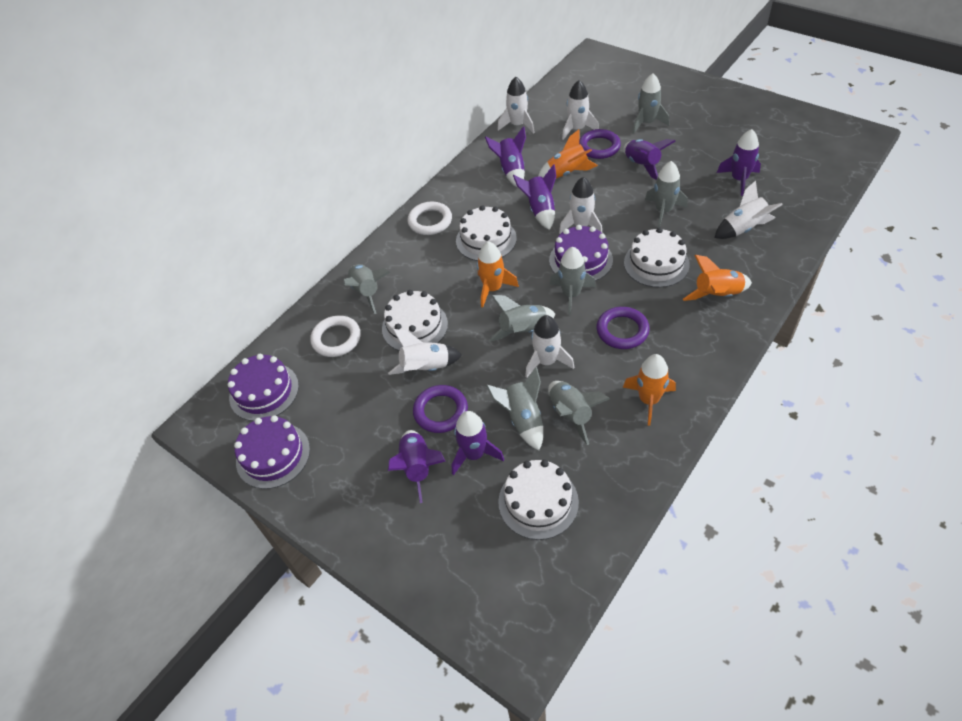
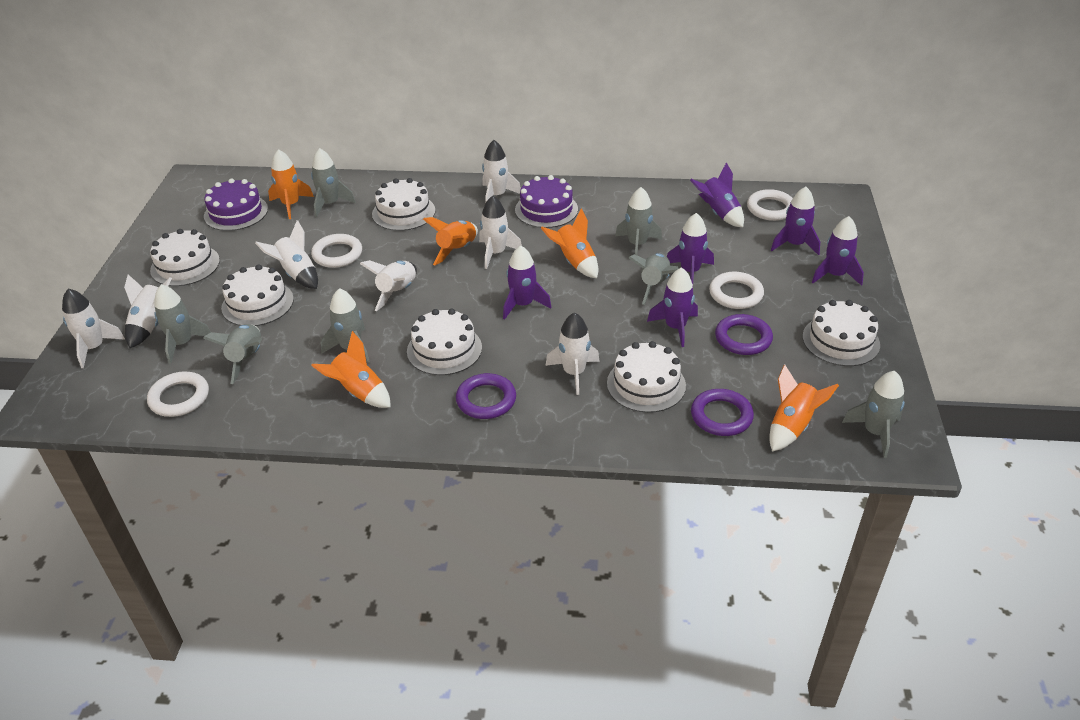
orange rocket: 4 -> 5
purple cake: 3 -> 2
white cake: 4 -> 6
white ring: 2 -> 4
white rocket: 6 -> 7

